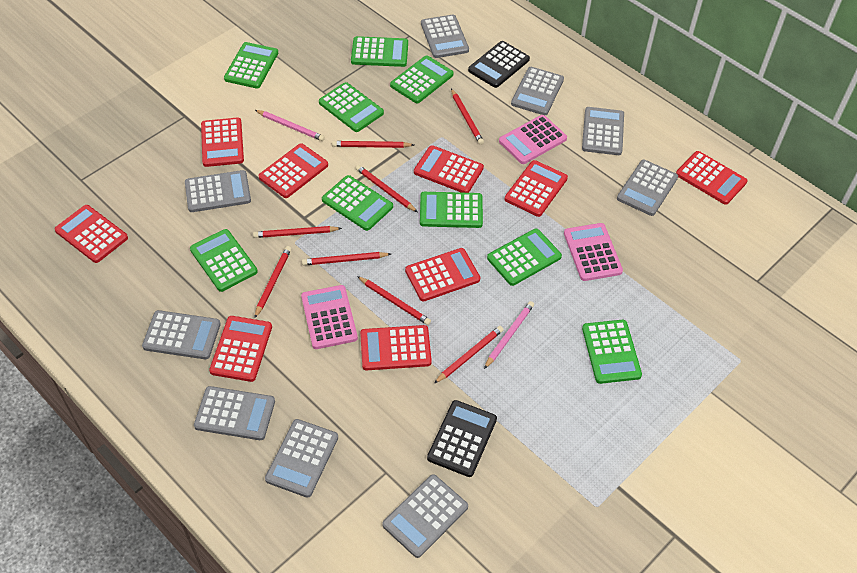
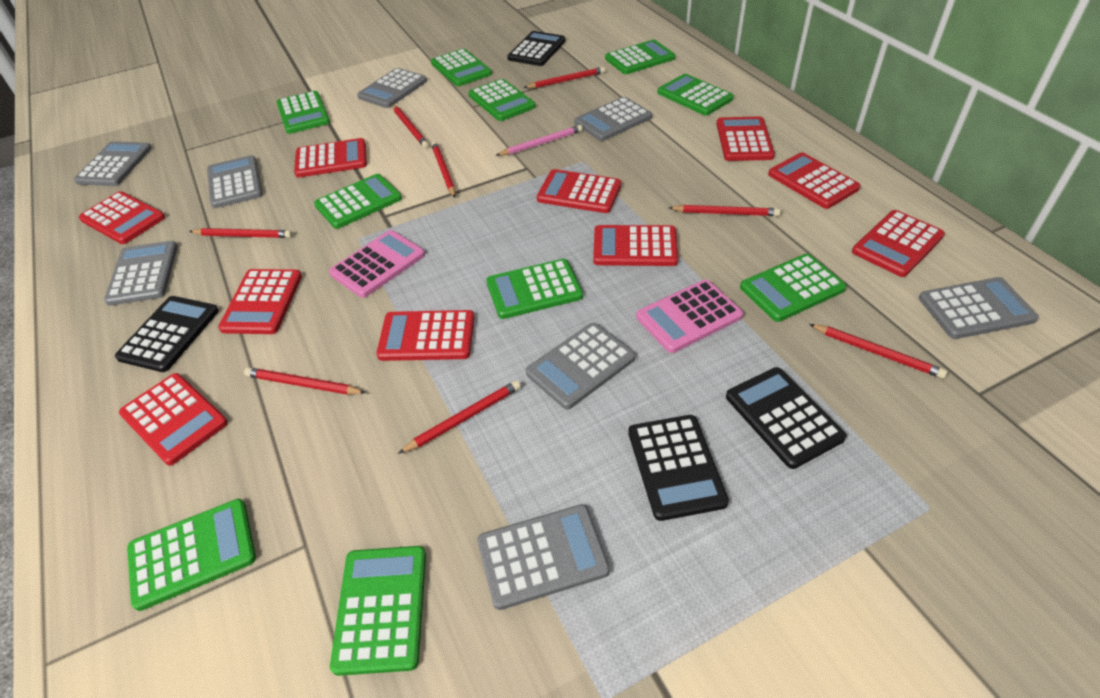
black calculator: 2 -> 4
green calculator: 9 -> 10
grey calculator: 9 -> 8
pink calculator: 3 -> 2
pink pencil: 2 -> 1
red calculator: 9 -> 10

